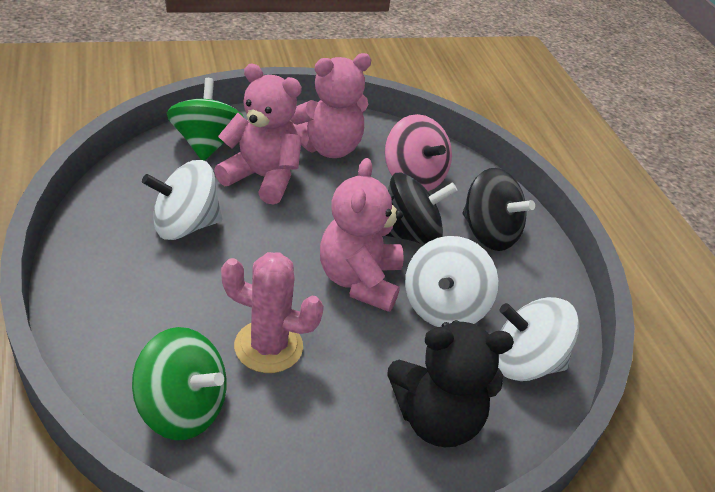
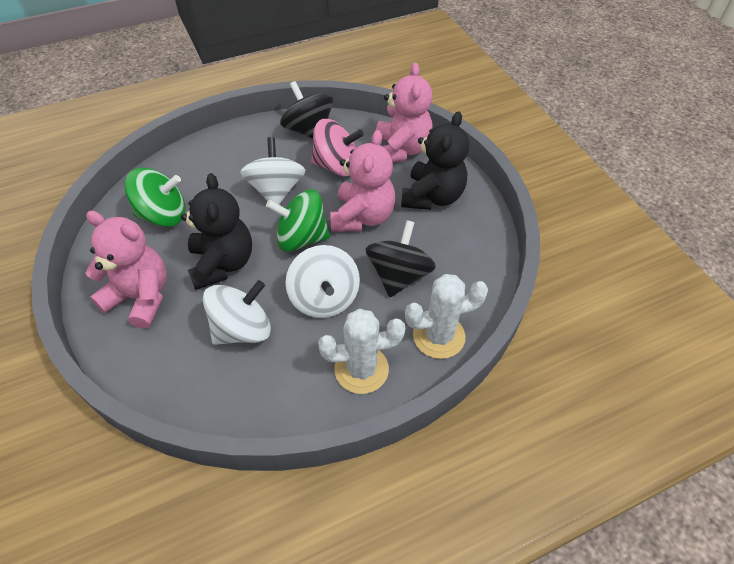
black teddy bear: 1 -> 2
pink cactus: 1 -> 0
white cactus: 0 -> 2

